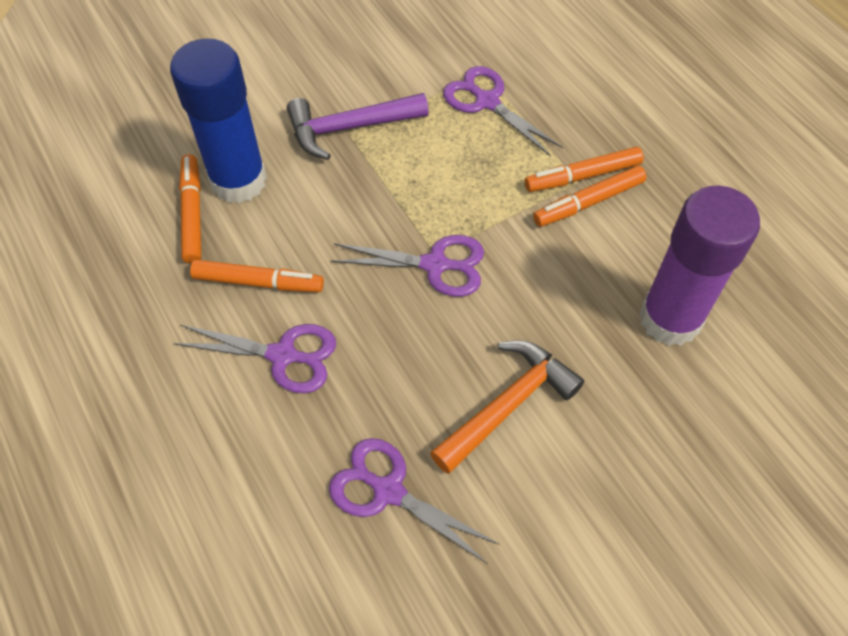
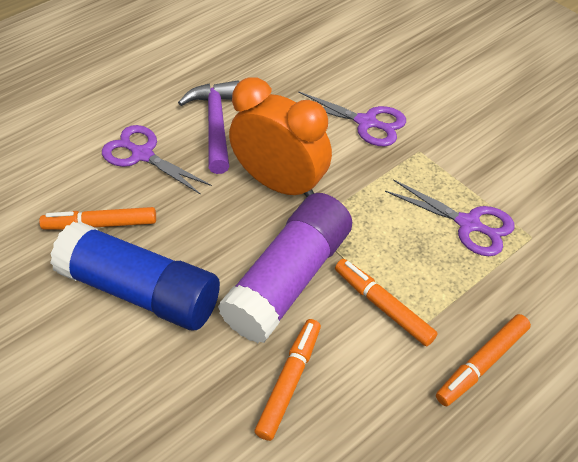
orange clock: 0 -> 1
orange hammer: 1 -> 0
purple scissors: 4 -> 3

